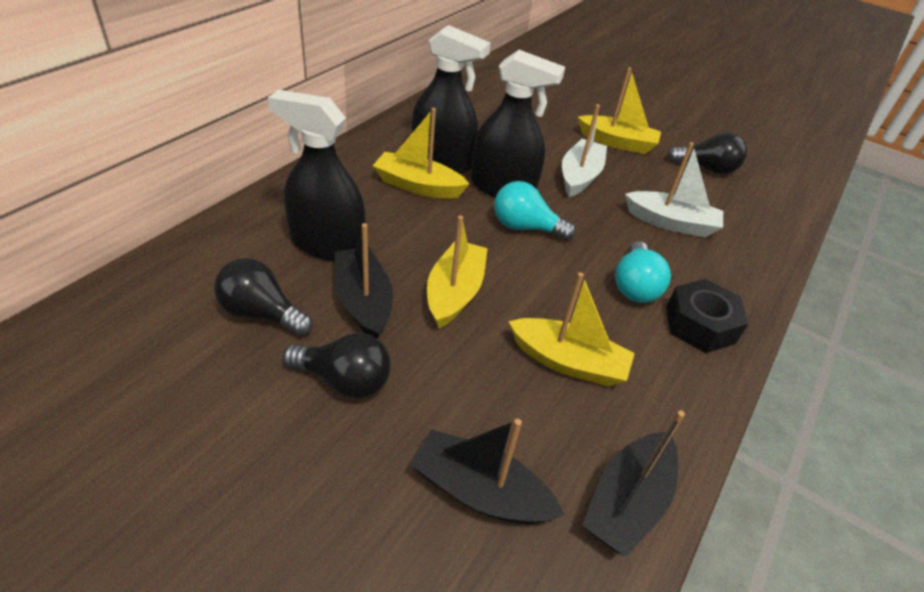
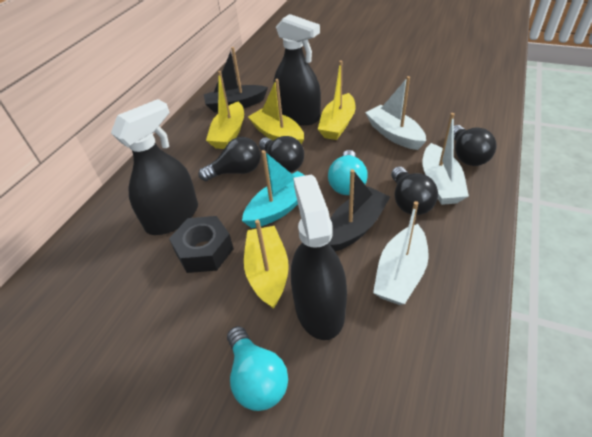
black boat: 3 -> 2
black light bulb: 3 -> 4
turquoise boat: 0 -> 1
white boat: 2 -> 3

